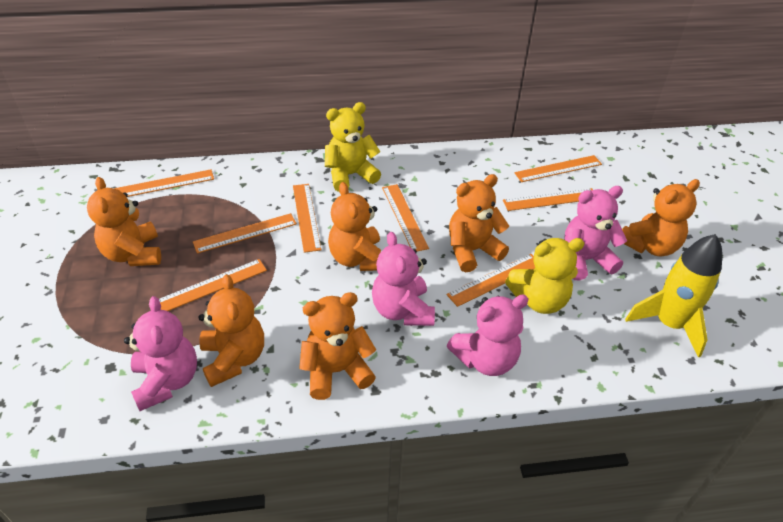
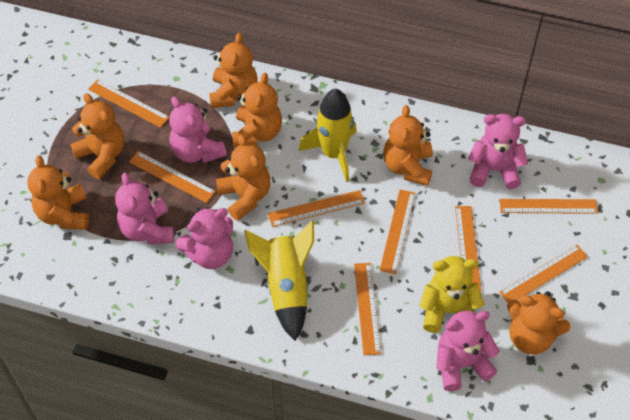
orange teddy bear: 6 -> 7
pink teddy bear: 4 -> 5
yellow rocket: 1 -> 2
yellow teddy bear: 2 -> 1

